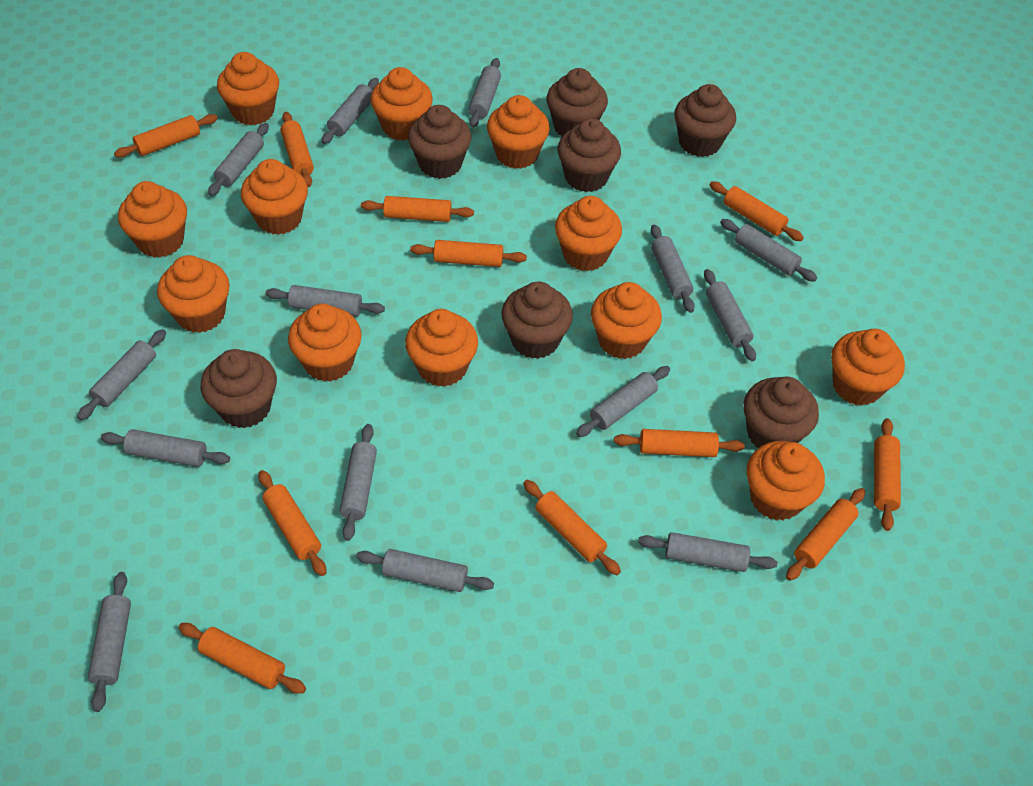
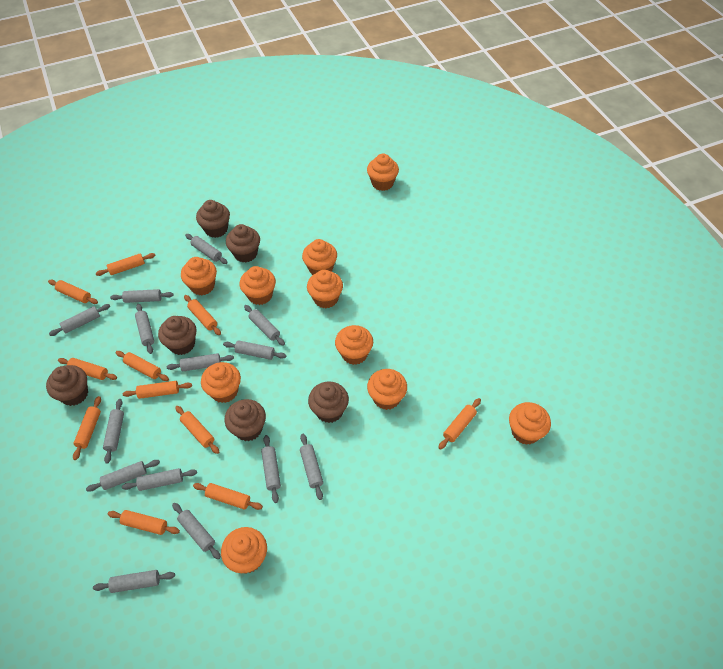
brown cupcake: 7 -> 6
orange cupcake: 12 -> 10

